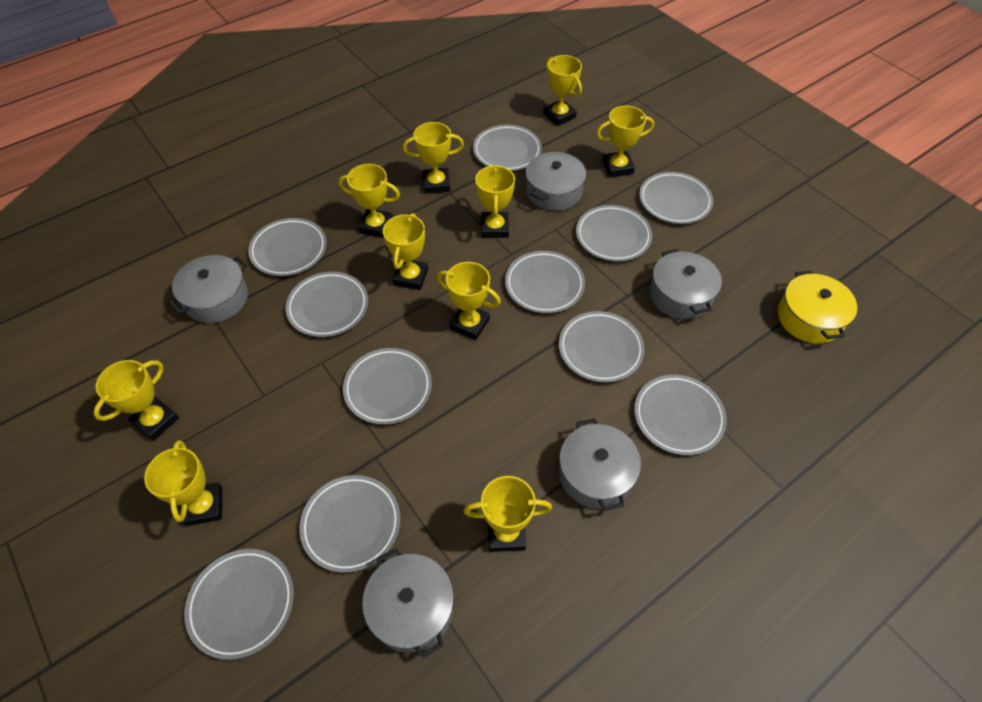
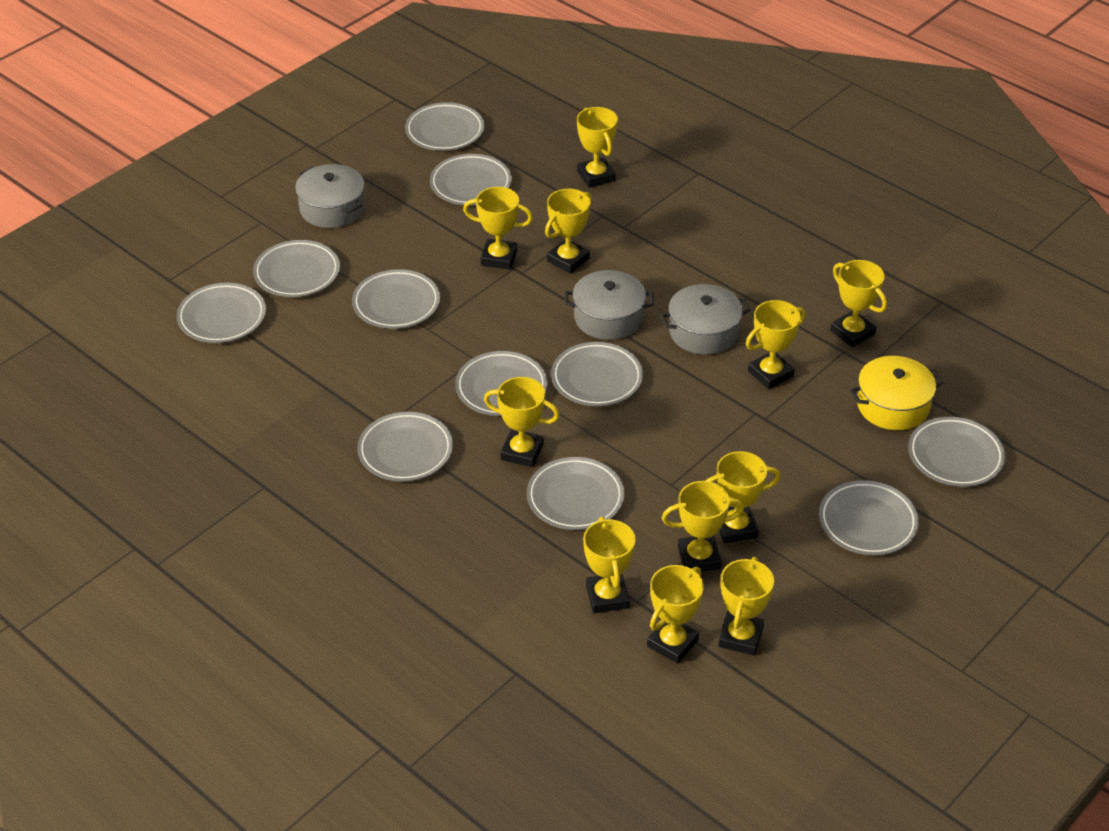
grey pot: 5 -> 3
yellow trophy: 10 -> 11

